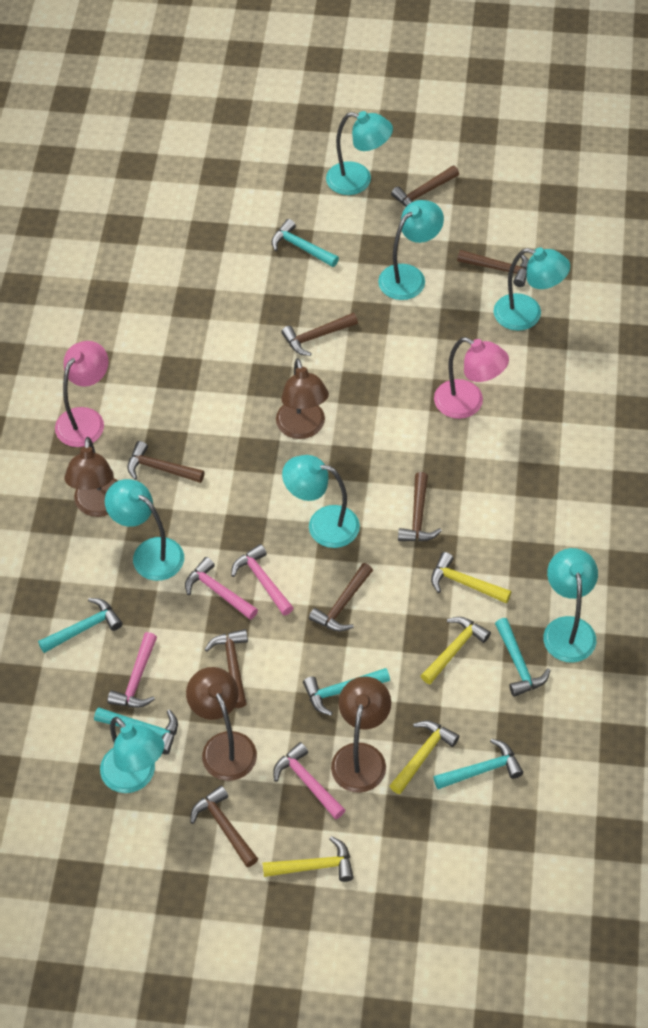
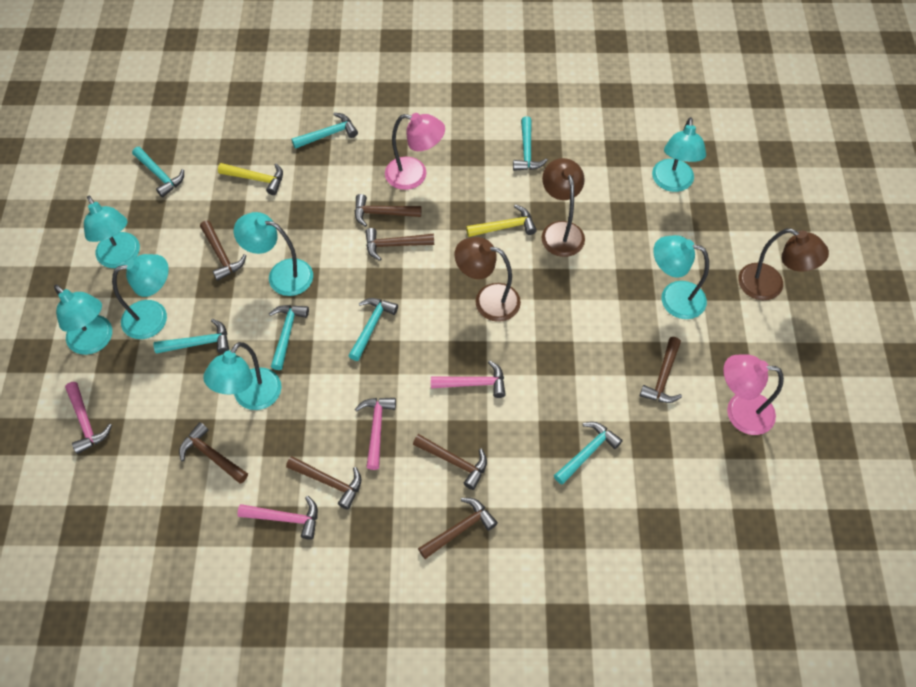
brown lamp: 4 -> 3
turquoise hammer: 6 -> 7
yellow hammer: 4 -> 2

